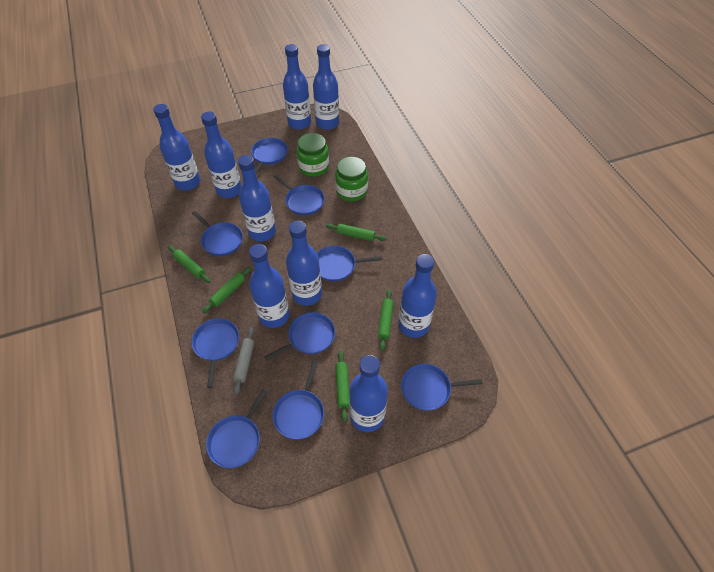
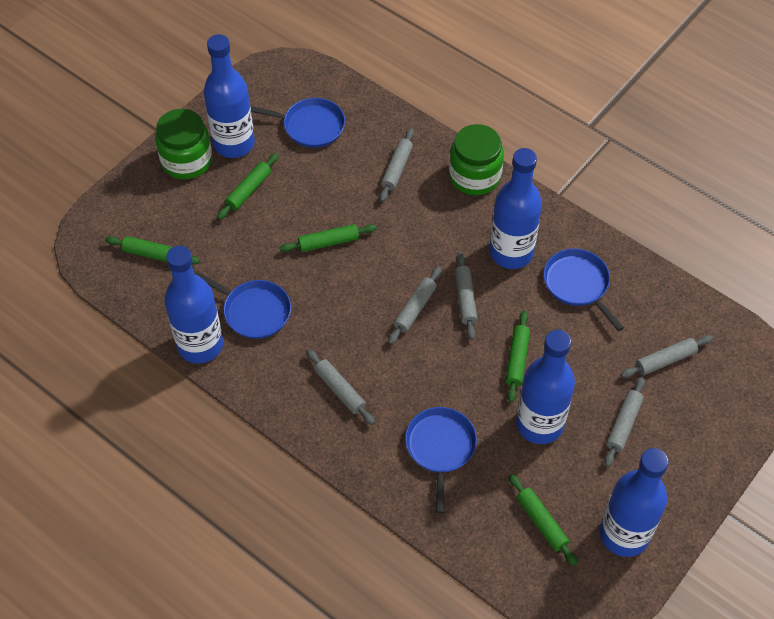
blue bottle: 9 -> 5
blue pan: 9 -> 4
grey rolling pin: 1 -> 6

